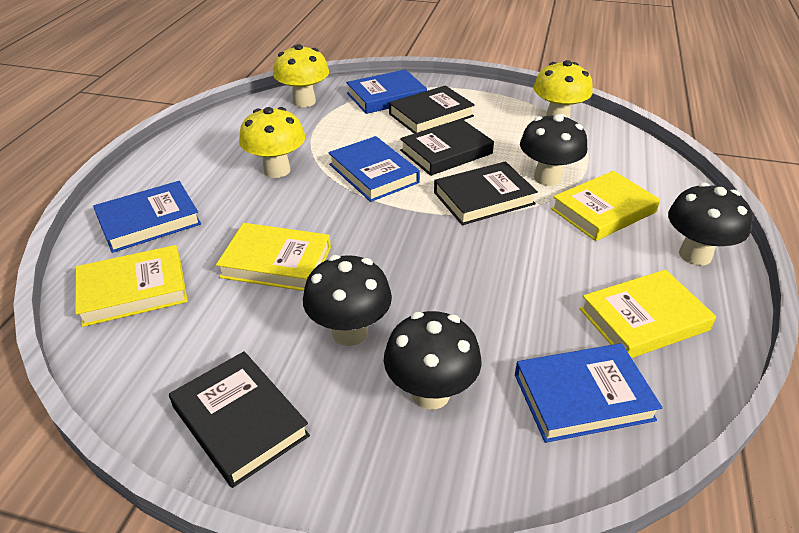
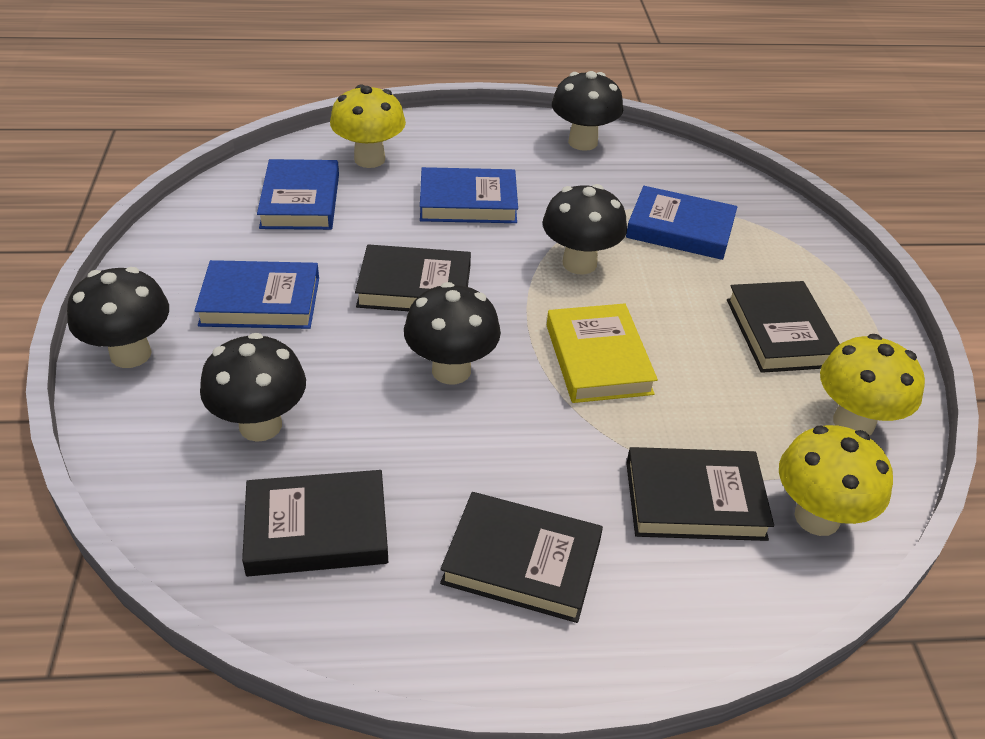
black book: 4 -> 5
black mushroom: 4 -> 5
yellow book: 4 -> 1

